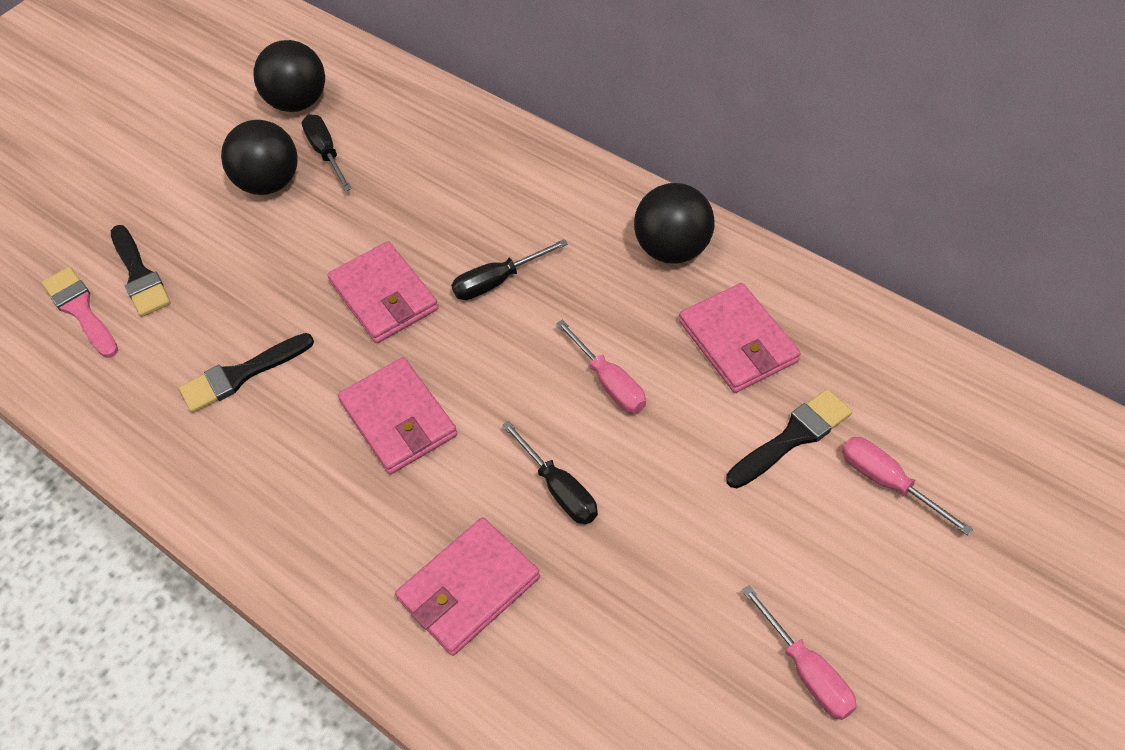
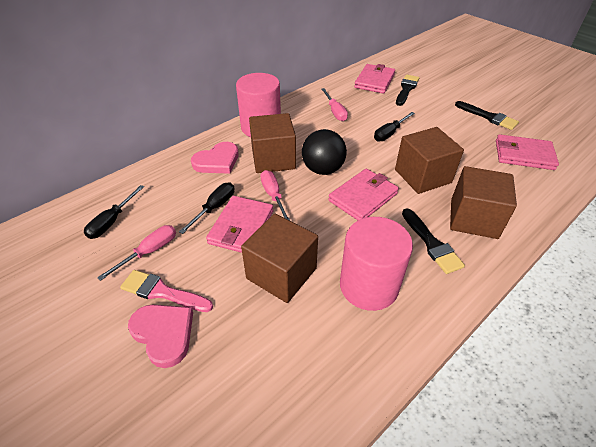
black ball: 3 -> 1
brown cube: 0 -> 4
pink cylinder: 0 -> 2
pink heart: 0 -> 2

